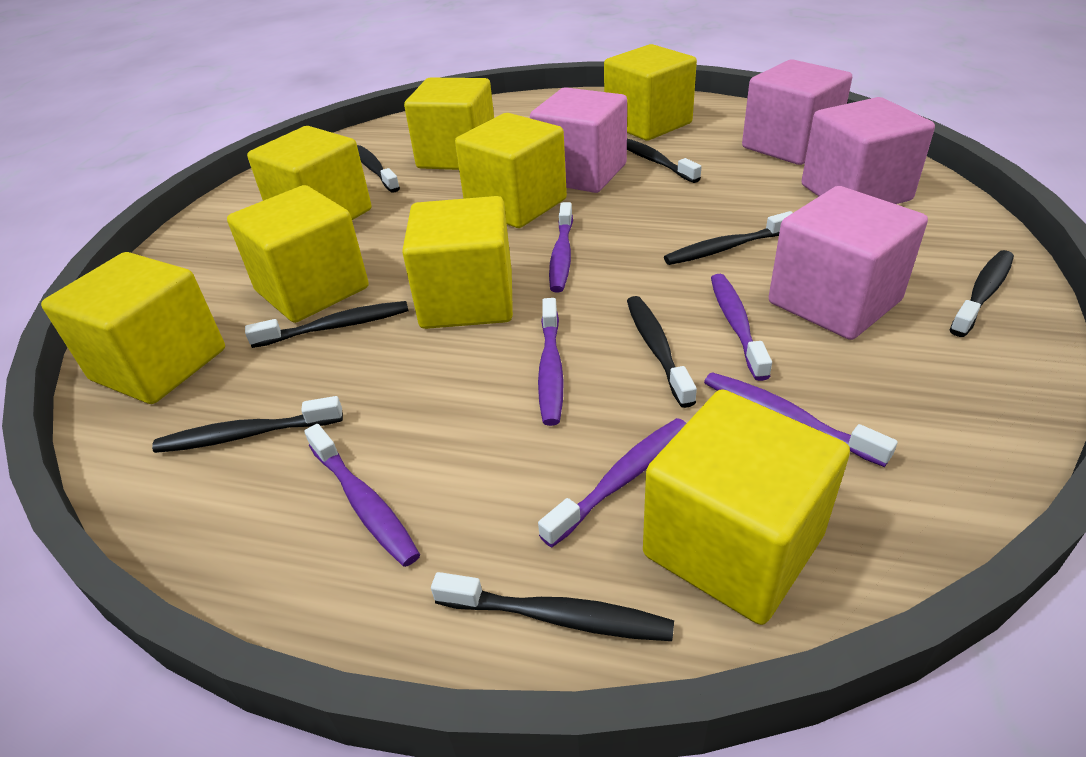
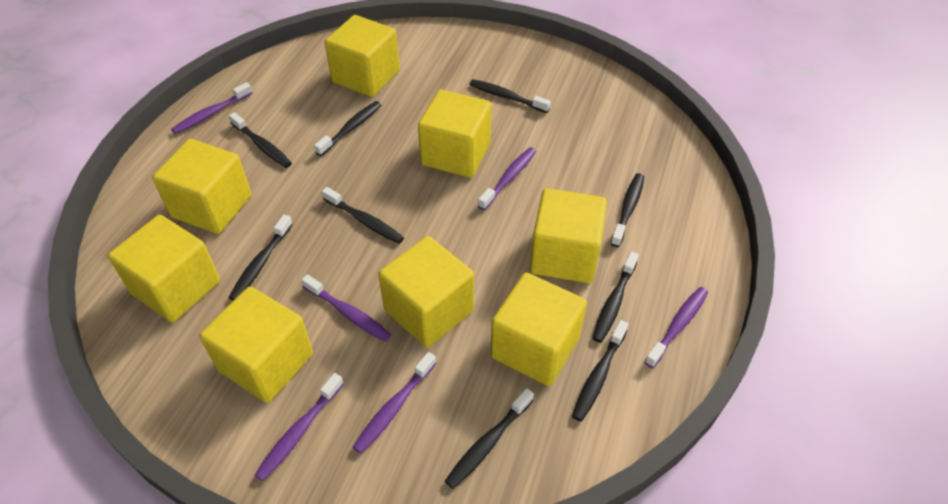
black toothbrush: 8 -> 9
pink cube: 4 -> 0

